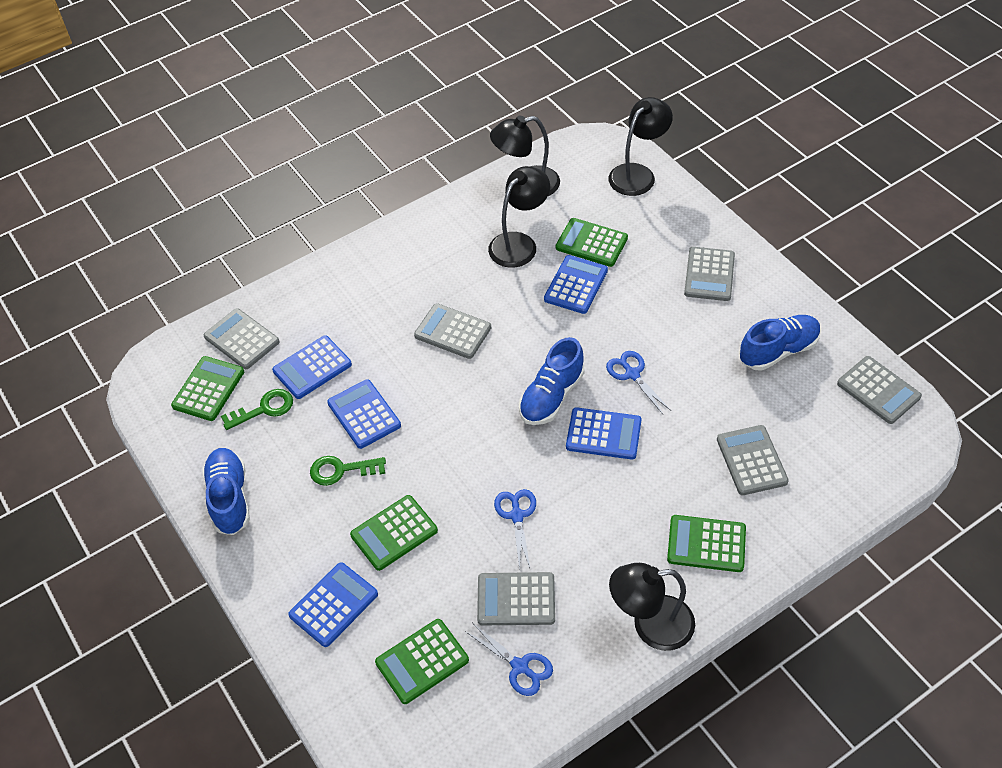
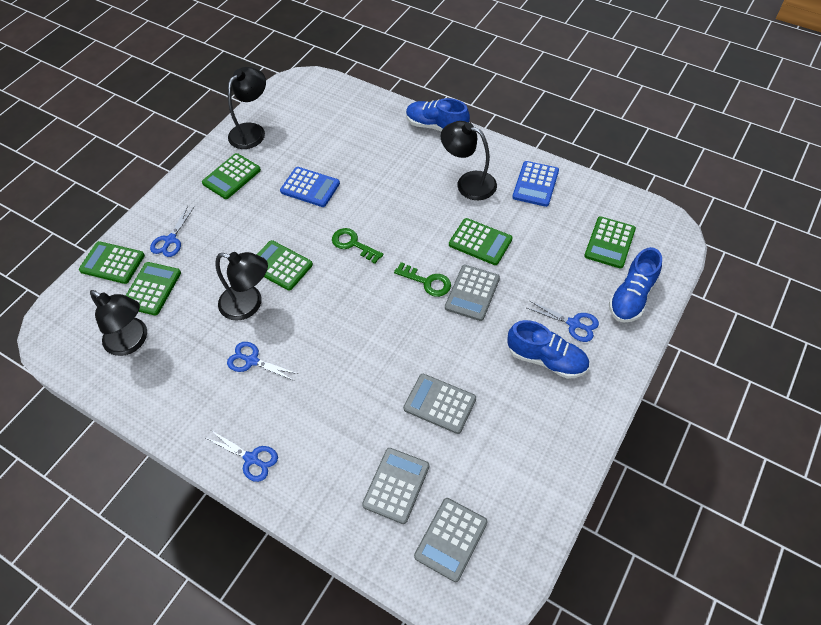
blue calculator: 5 -> 2
blue scissors: 3 -> 4
green calculator: 5 -> 6
grey calculator: 6 -> 4

